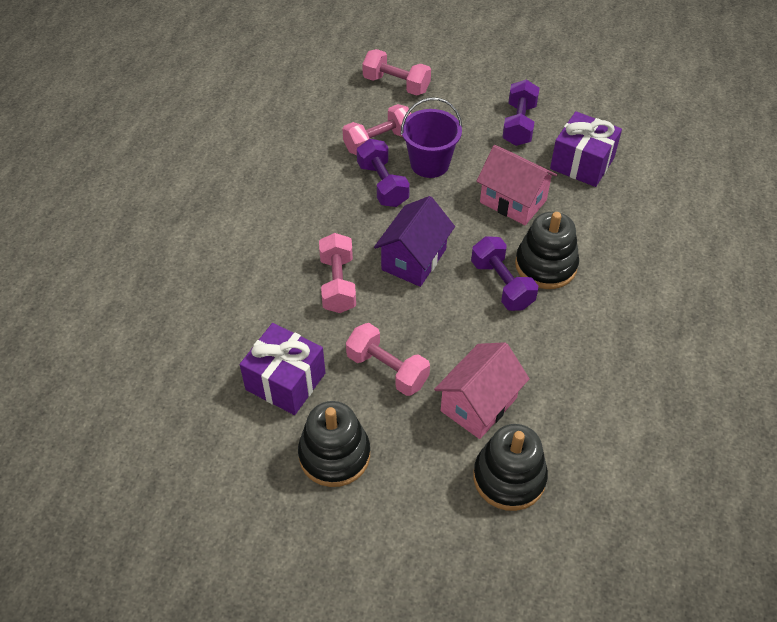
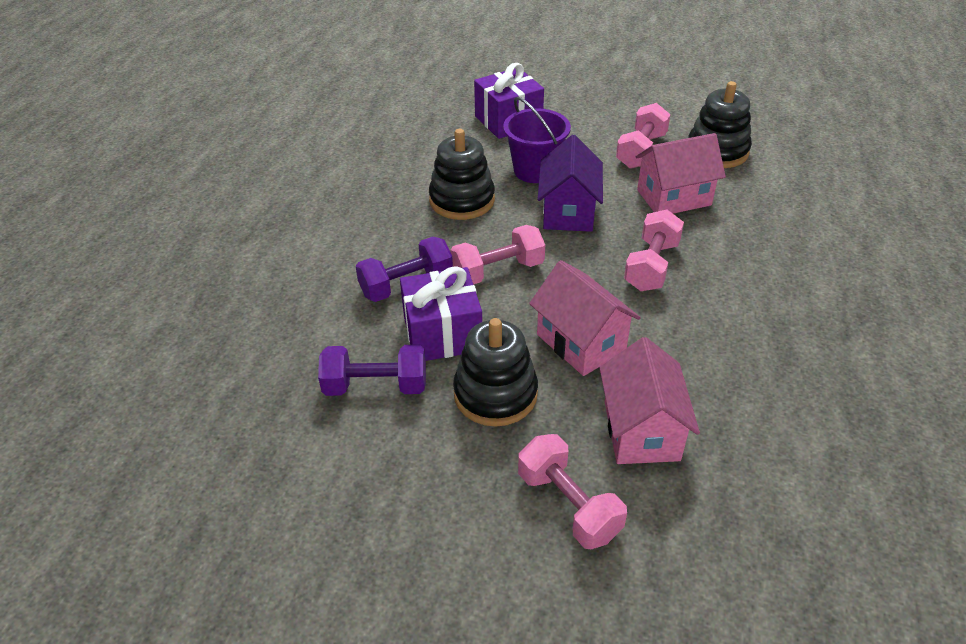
pink house: 2 -> 3
purple dumbbell: 3 -> 2

